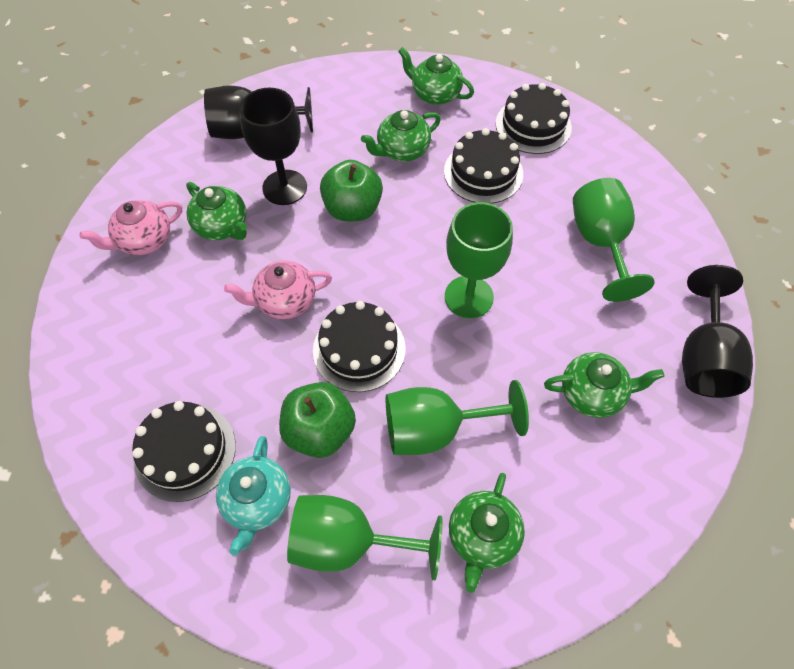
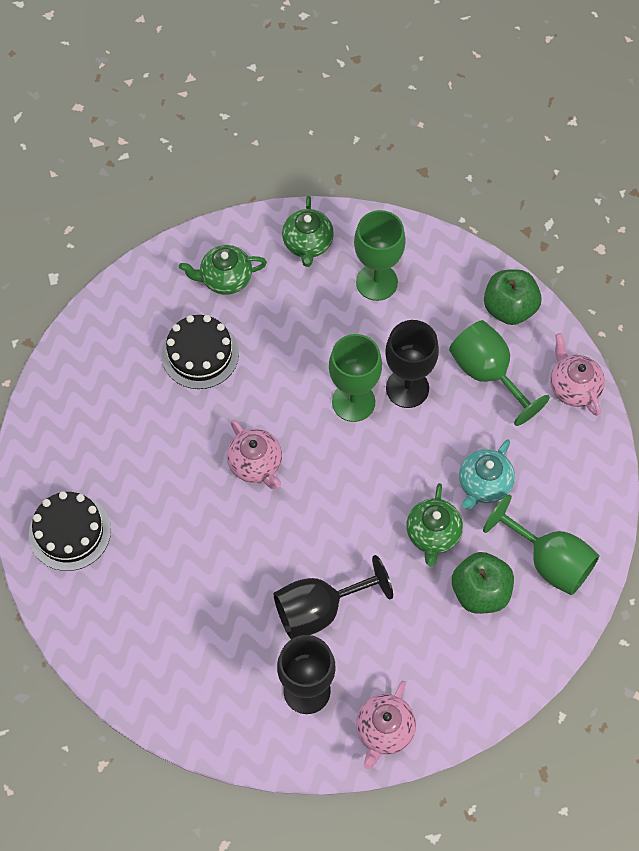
black cake: 4 -> 2
green teapot: 5 -> 3
pink teapot: 2 -> 3

